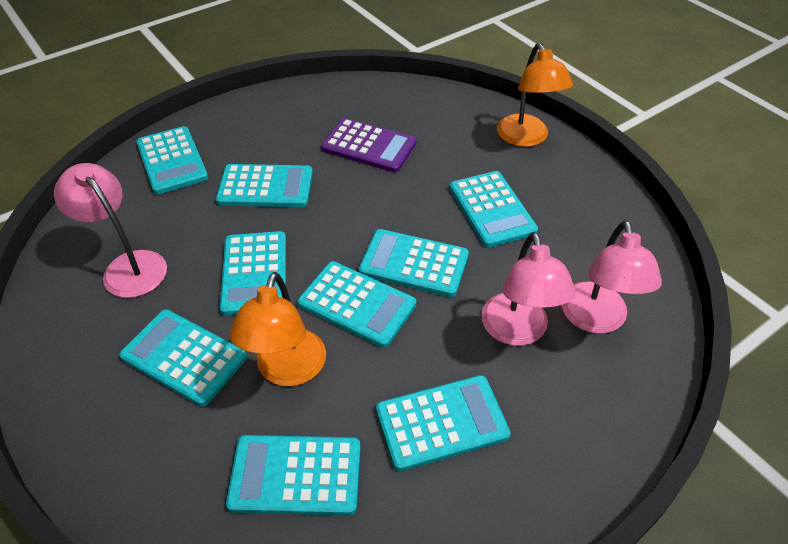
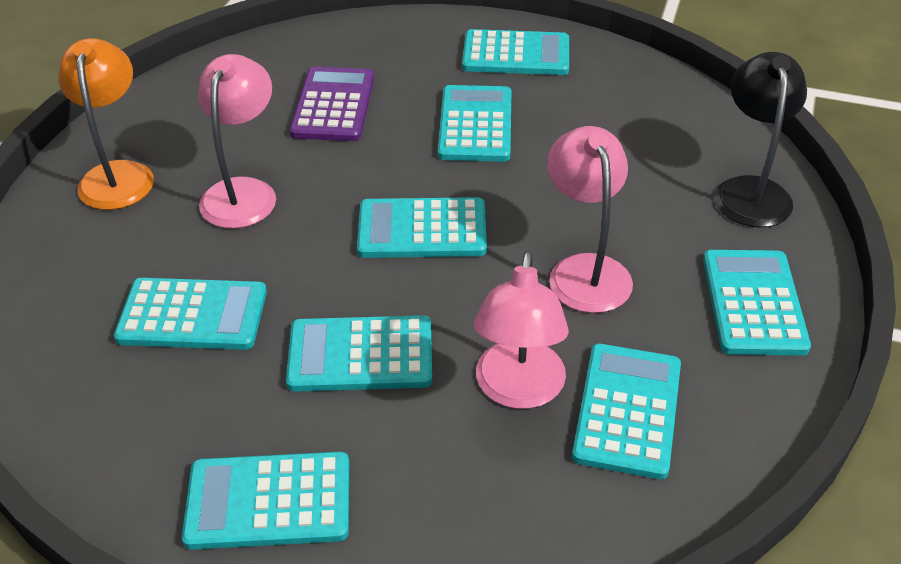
black lamp: 0 -> 1
orange lamp: 2 -> 1
turquoise calculator: 9 -> 8

